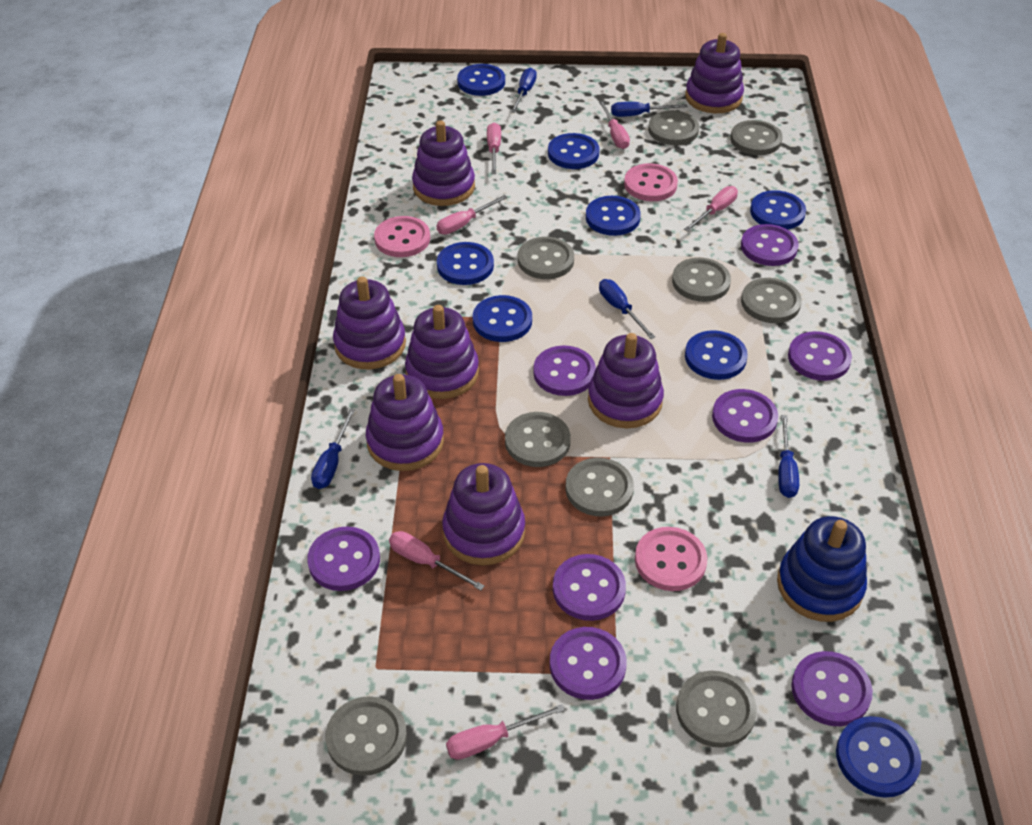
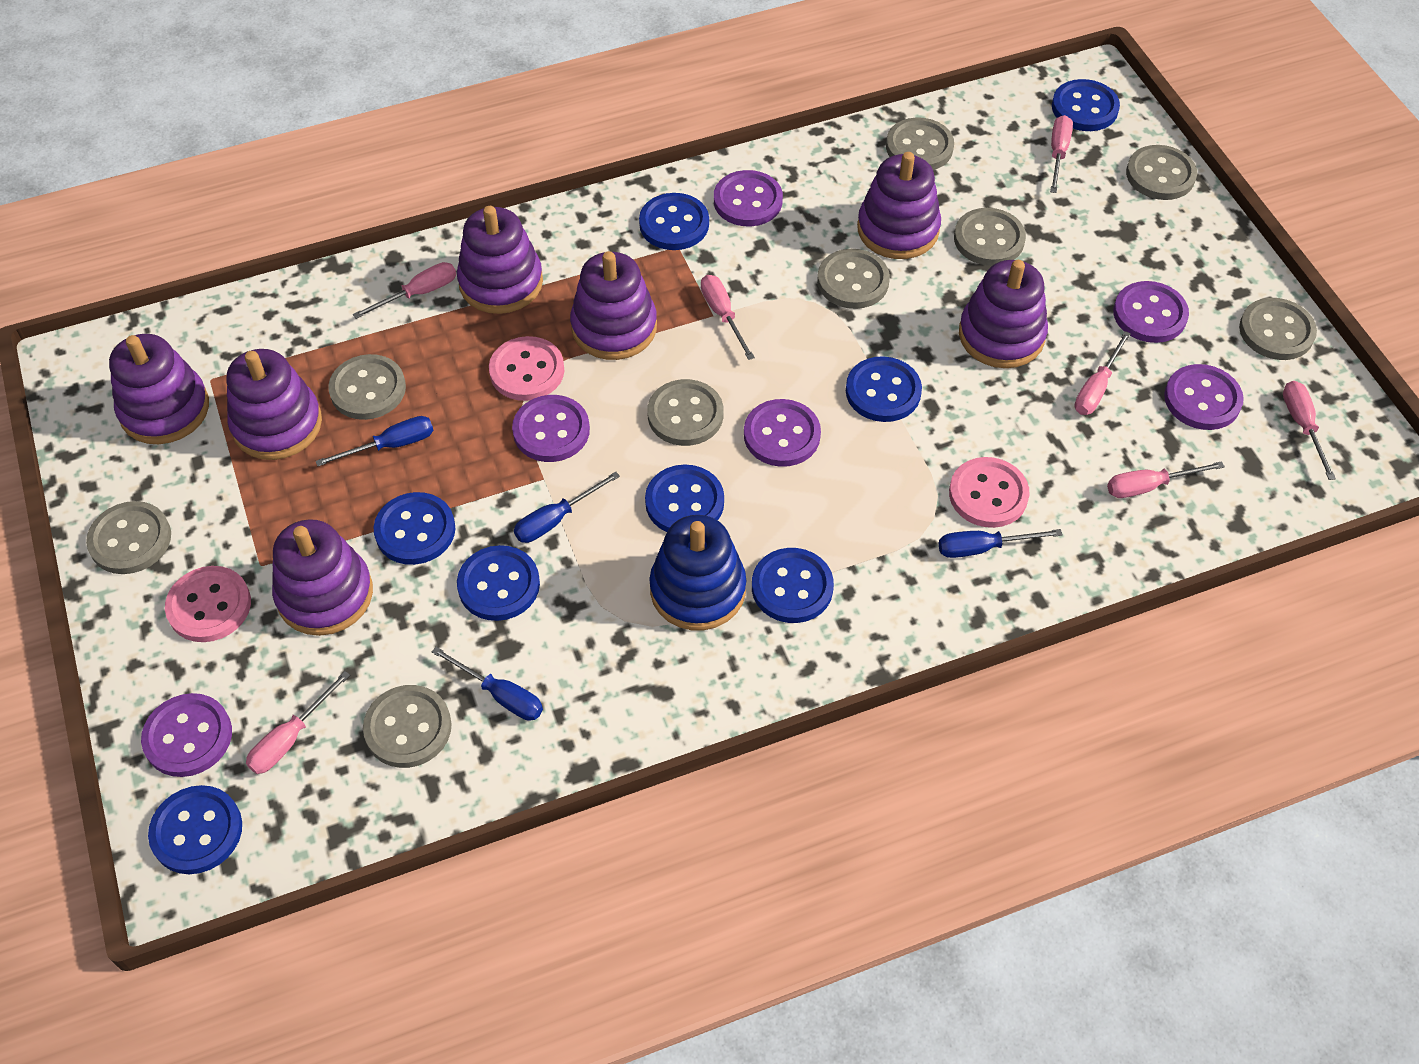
blue screwdriver: 5 -> 4
pink screwdriver: 6 -> 7
purple button: 8 -> 6

